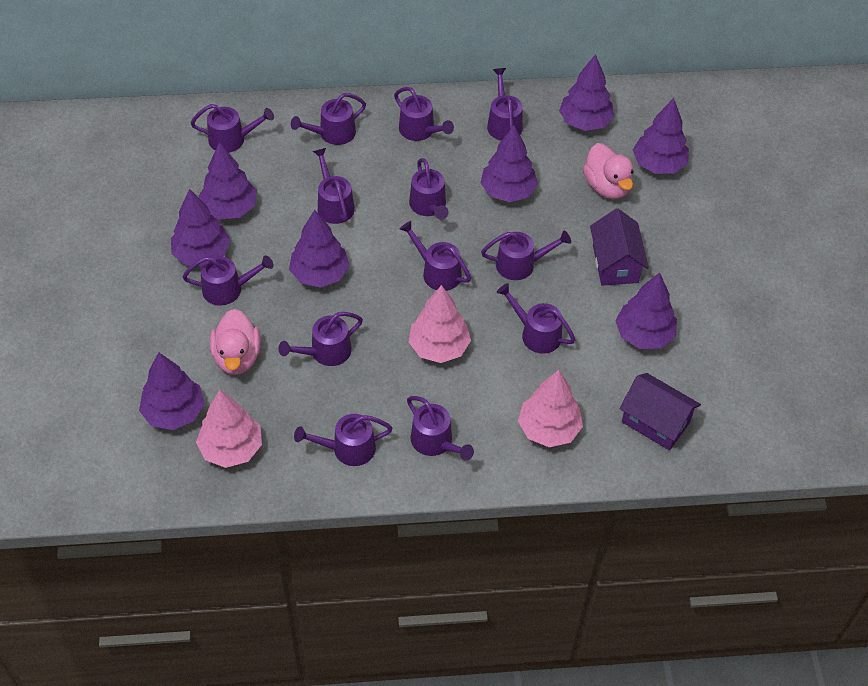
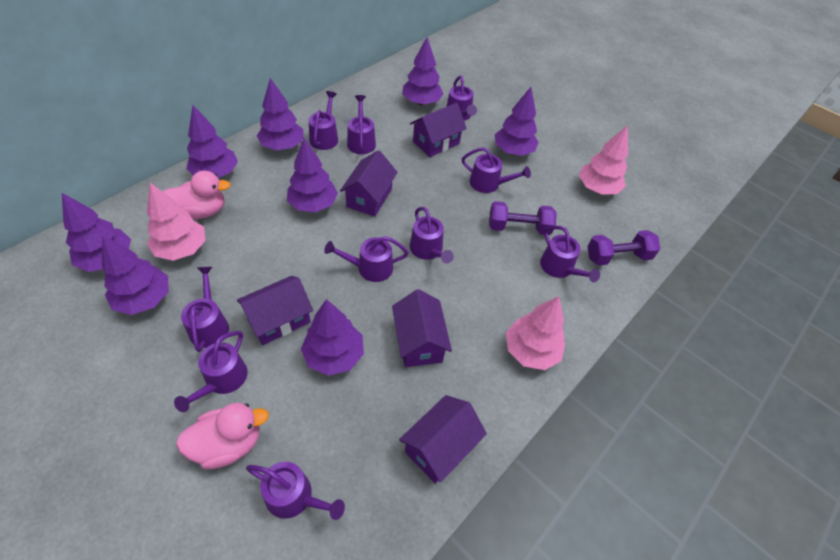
purple dumbbell: 0 -> 2
purple house: 2 -> 5
purple watering can: 13 -> 10

